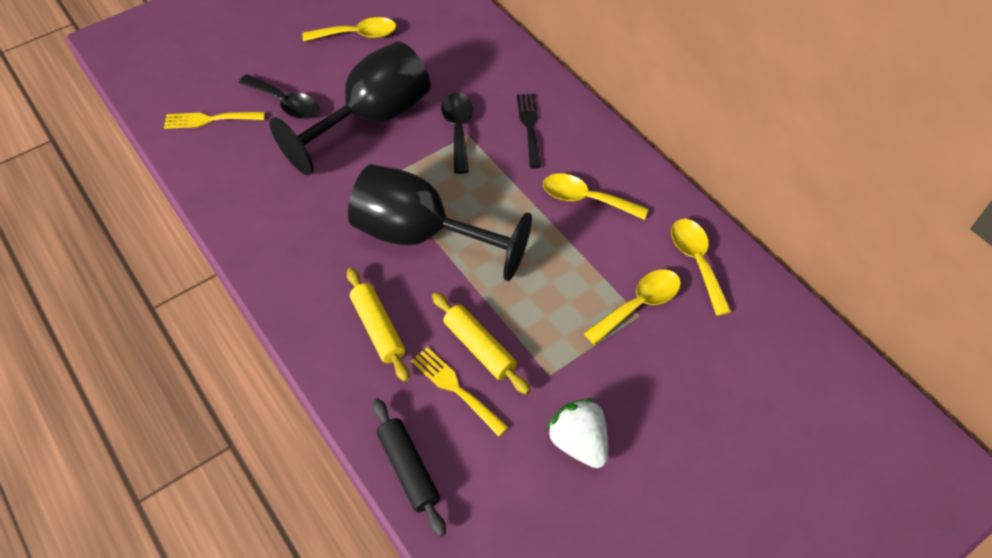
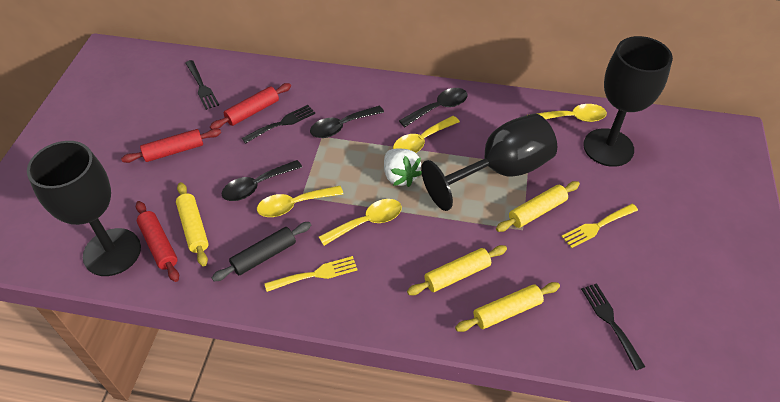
black fork: 1 -> 3
black goblet: 2 -> 3
black spoon: 2 -> 3
red rolling pin: 0 -> 3
yellow rolling pin: 2 -> 4

